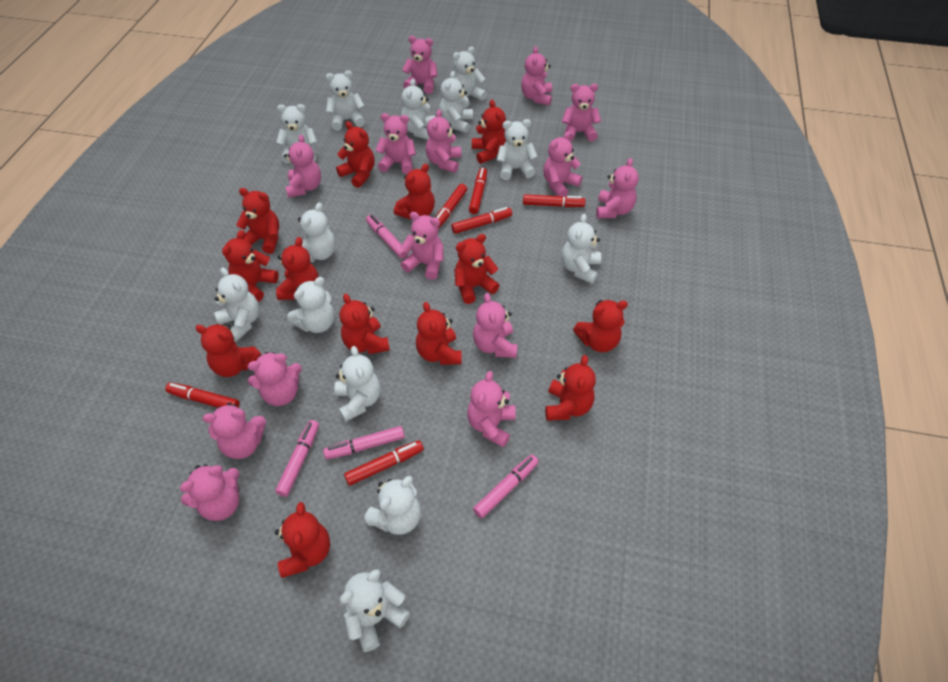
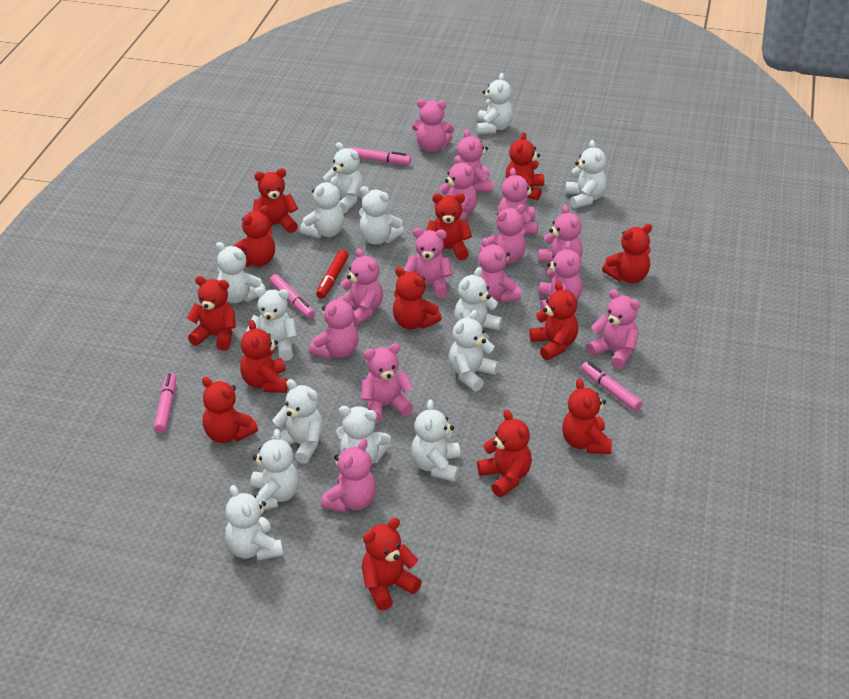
red marker: 6 -> 1
white teddy bear: 13 -> 14

